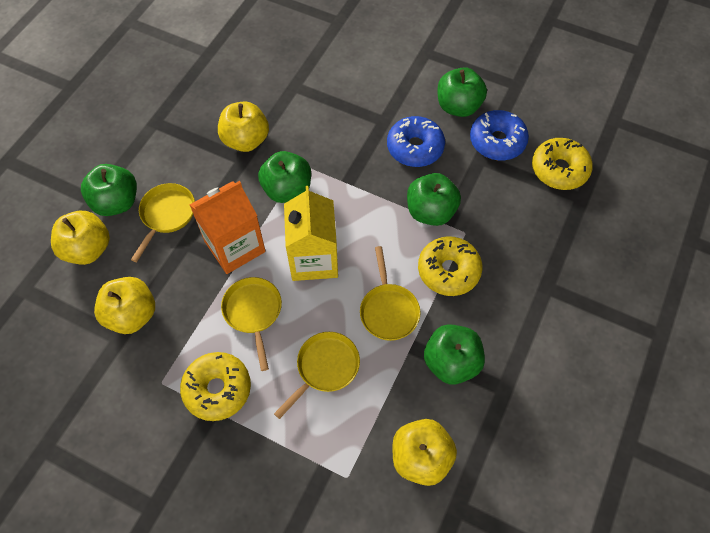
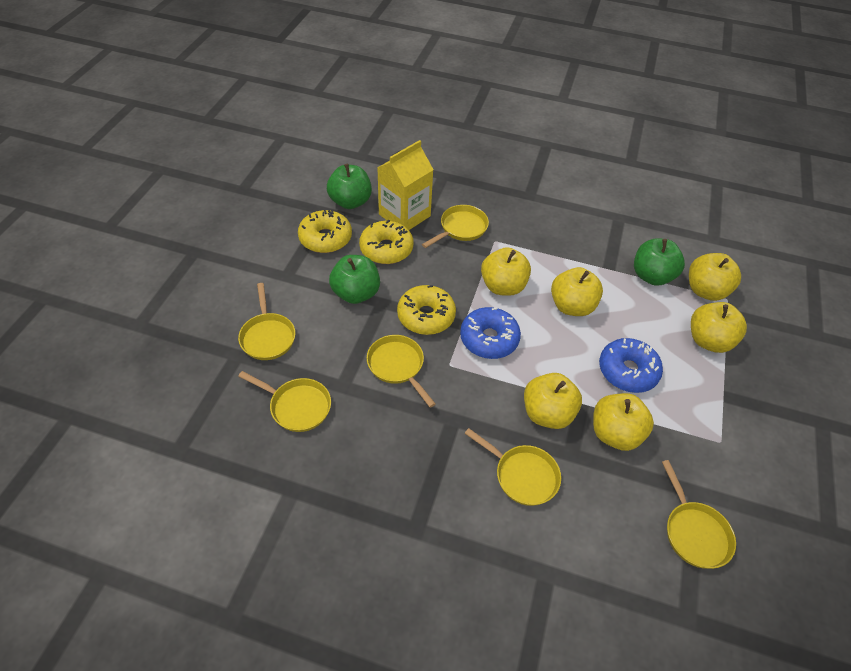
green apple: 5 -> 3
orange carton: 1 -> 0
yellow apple: 4 -> 6
yellow pan: 4 -> 6

